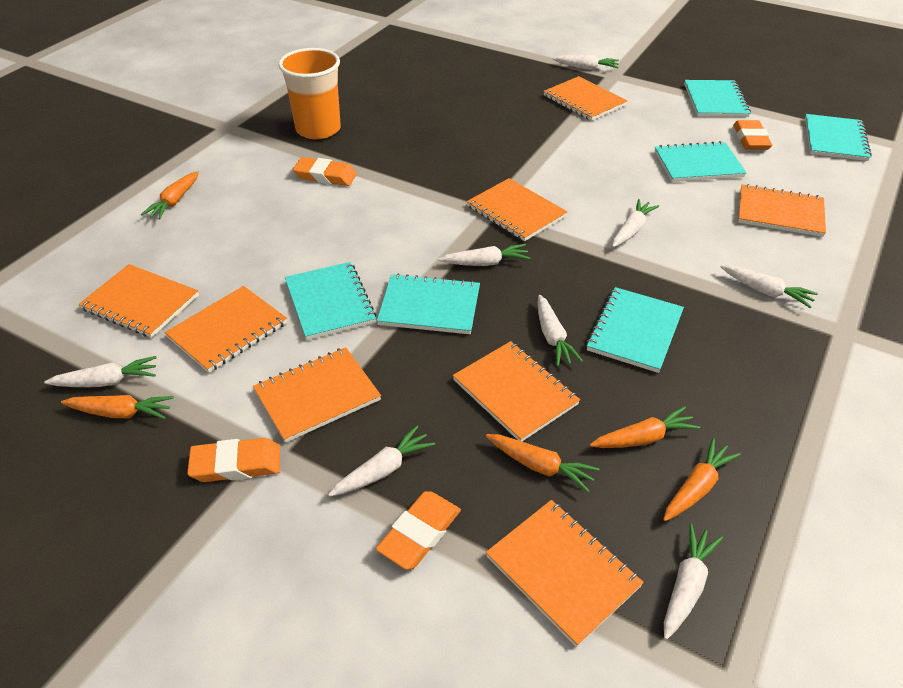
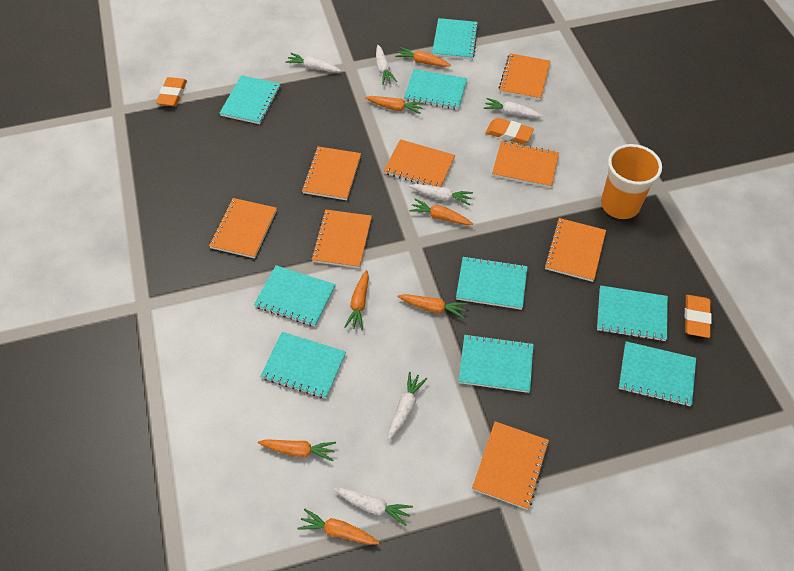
orange carrot: 5 -> 7
orange eraser: 4 -> 3
turquoise notebook: 6 -> 9
white carrot: 8 -> 6

